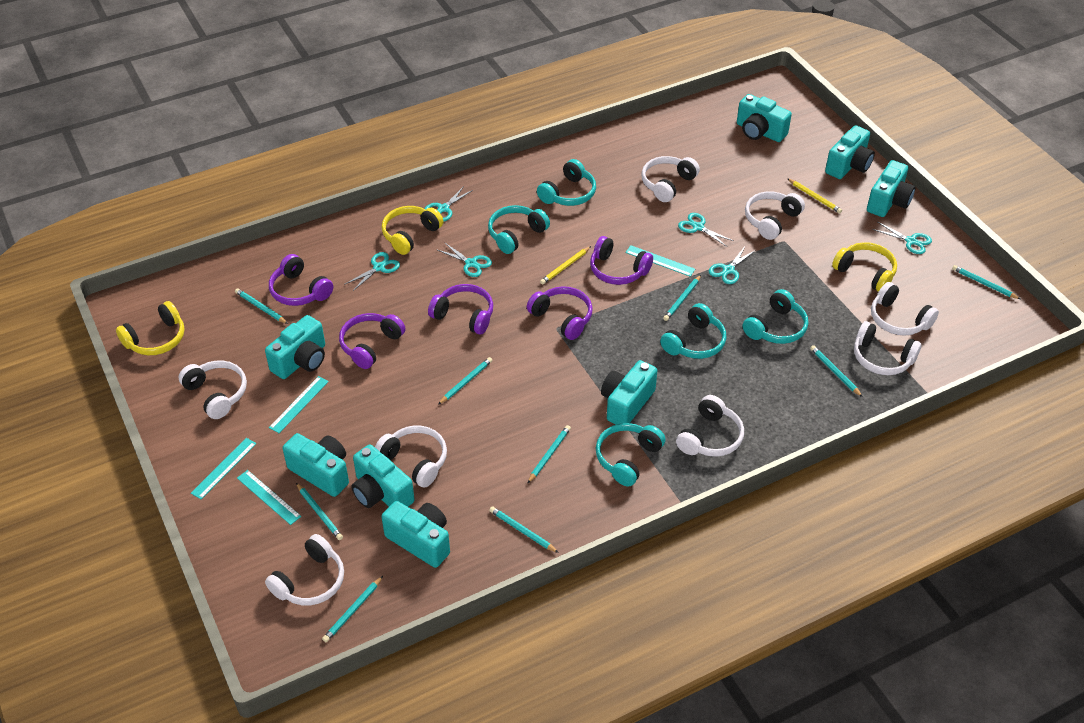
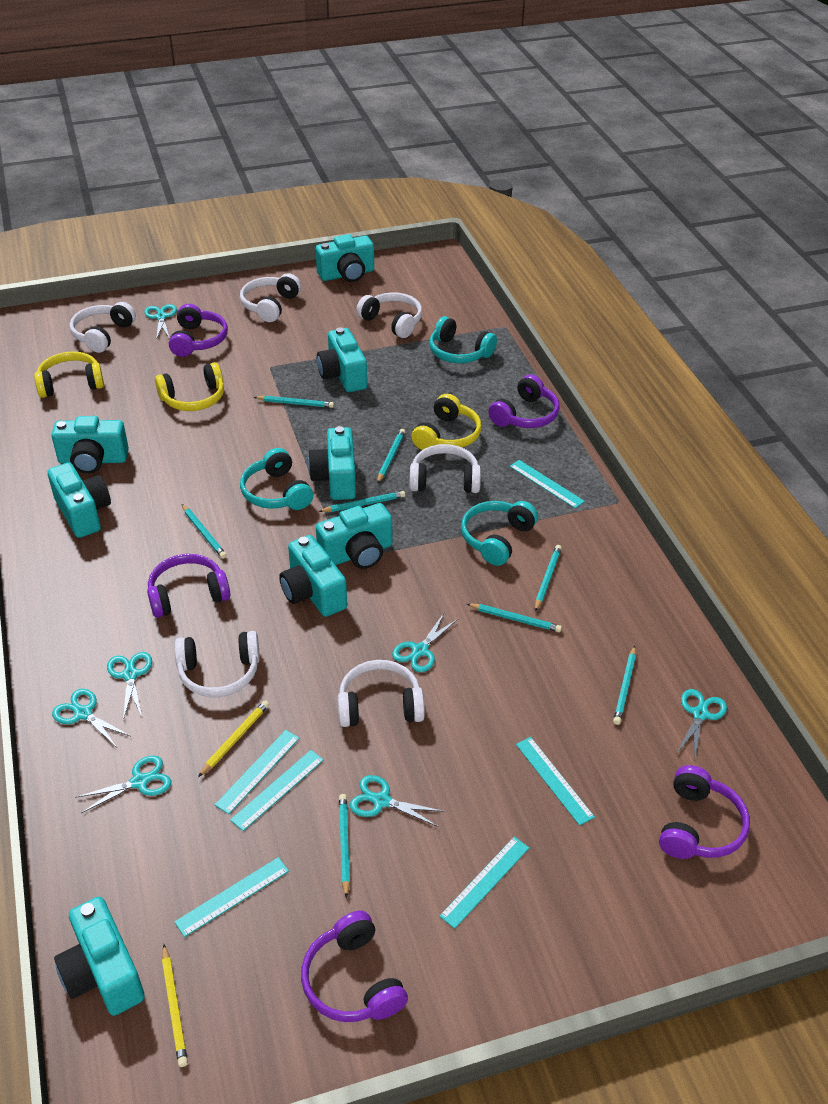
turquoise headphones: 5 -> 3
turquoise pencil: 9 -> 8
turquoise ruler: 4 -> 6
turquoise scissors: 6 -> 7
white headphones: 8 -> 6

